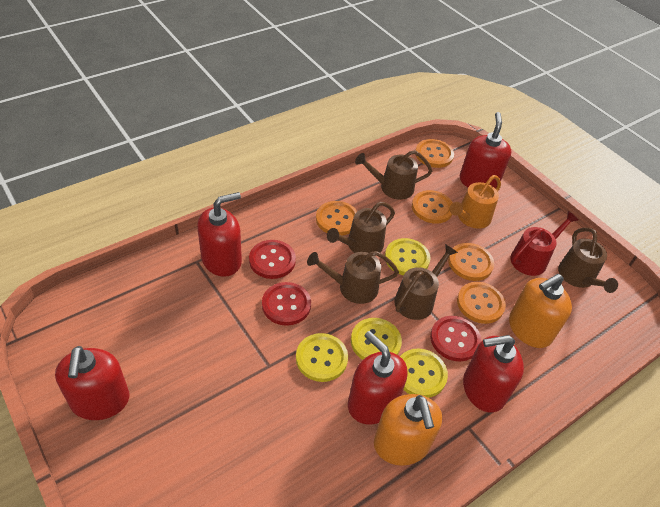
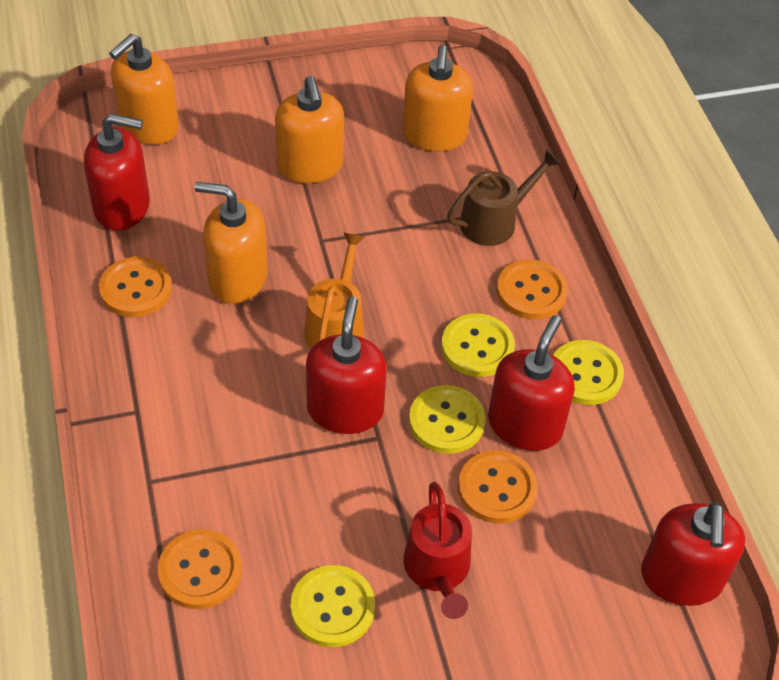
brown watering can: 5 -> 1
orange button: 5 -> 4
orange soap dispenser: 2 -> 4
red button: 3 -> 0
red soap dispenser: 5 -> 4

